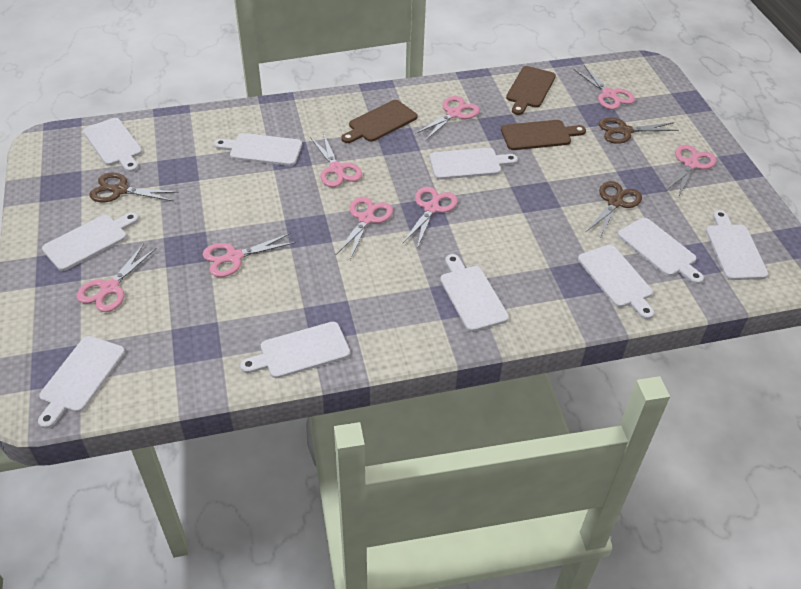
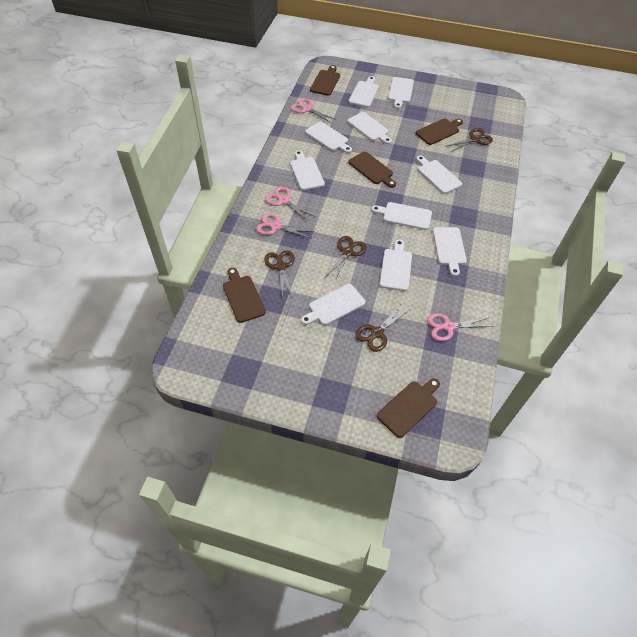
brown cutting board: 3 -> 5
brown scissors: 3 -> 4
pink scissors: 8 -> 4

